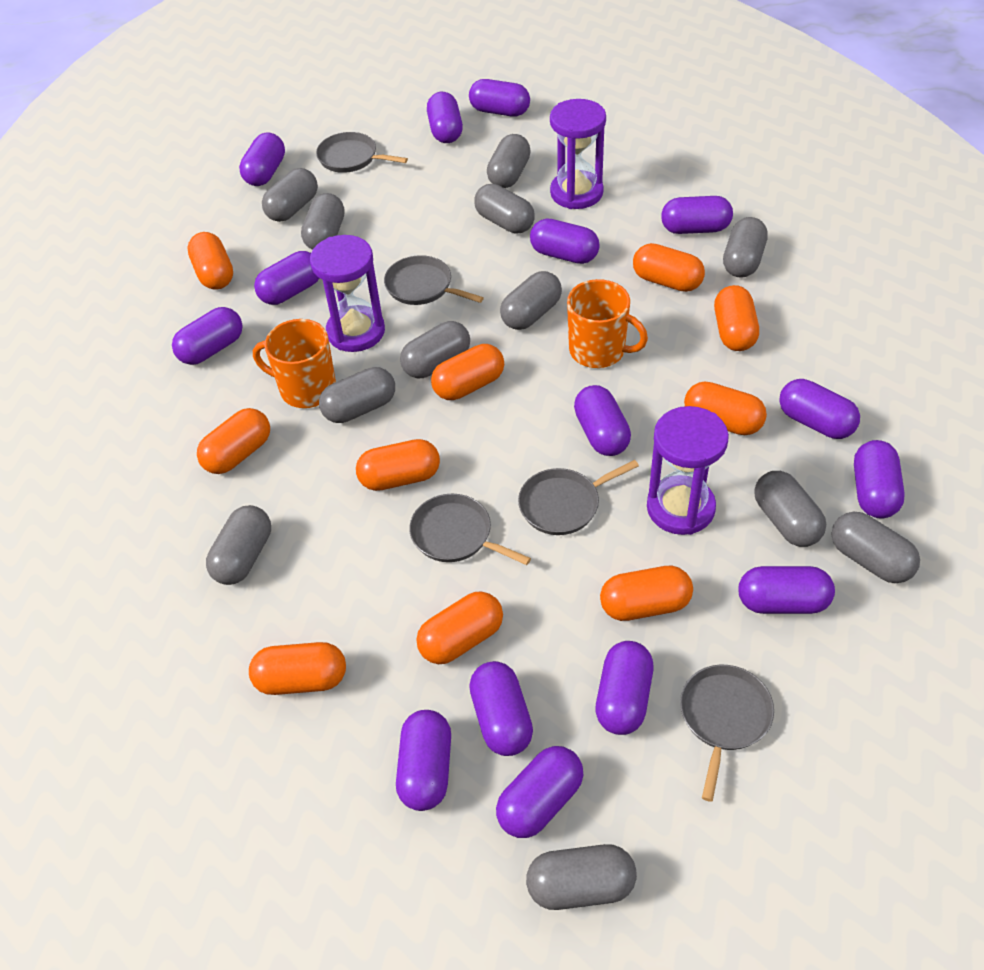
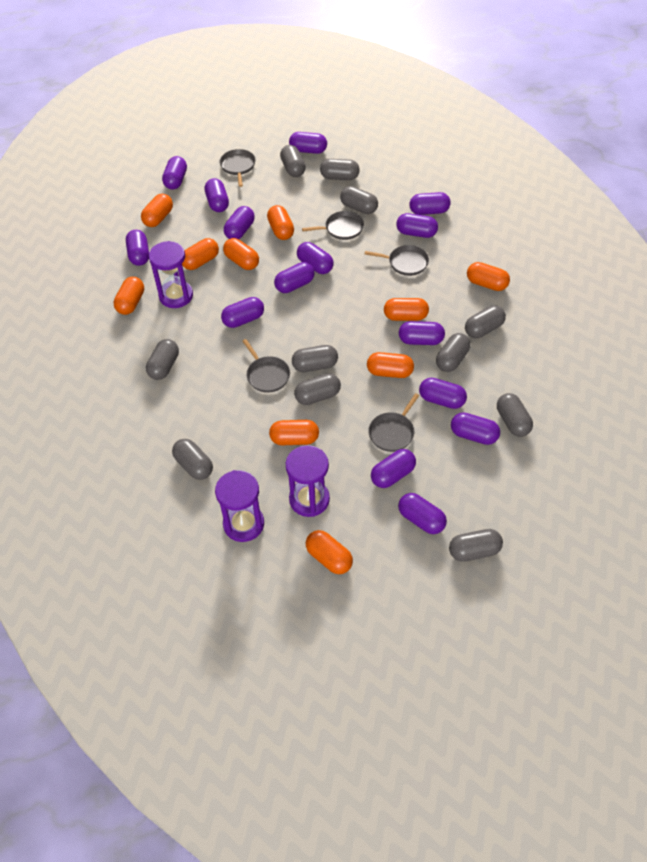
grey capsule: 12 -> 11
orange mug: 2 -> 0

